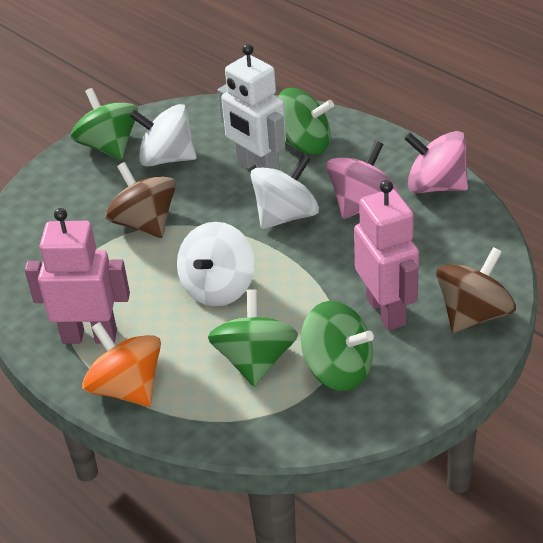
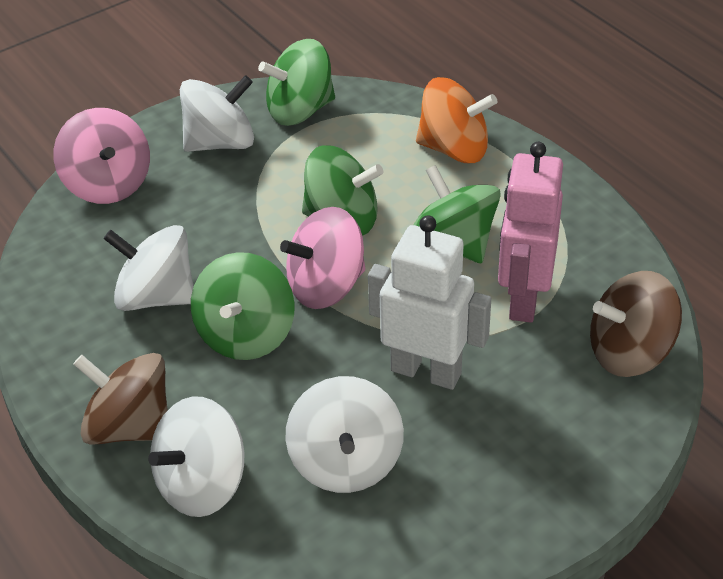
pink robot: 2 -> 1
white spinning top: 3 -> 4

